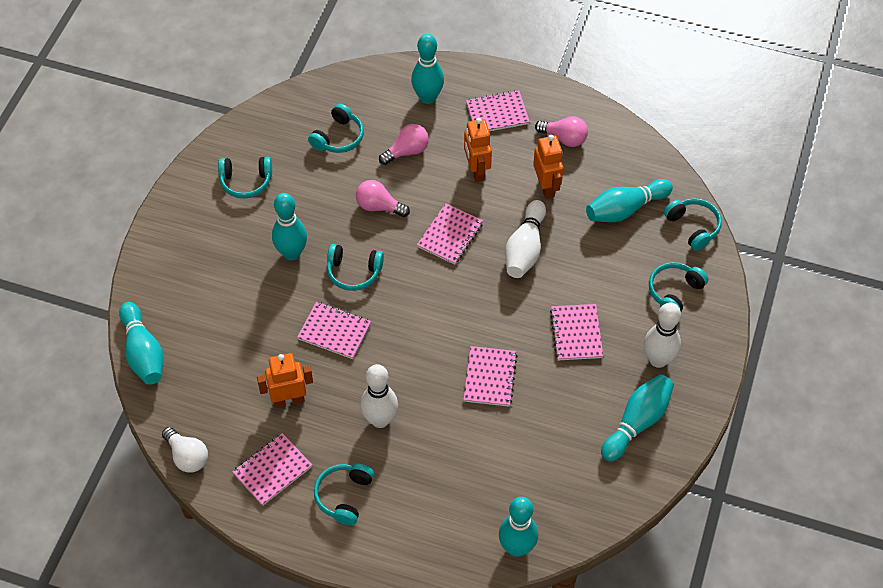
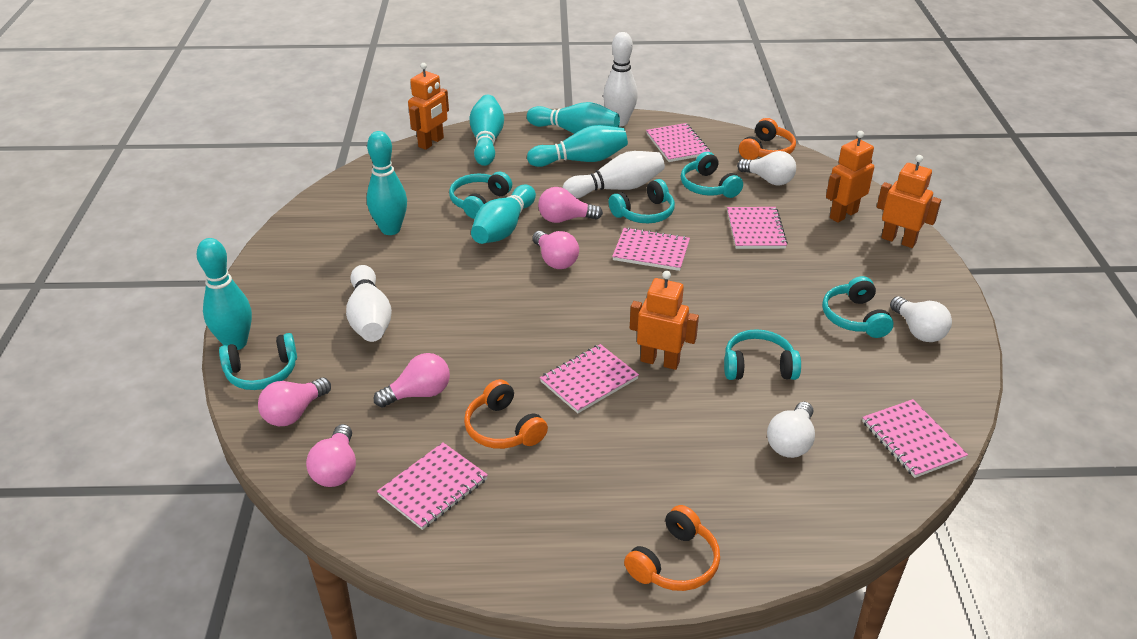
orange headphones: 0 -> 3
orange robot: 3 -> 4
pink light bulb: 3 -> 5
white light bulb: 1 -> 3

